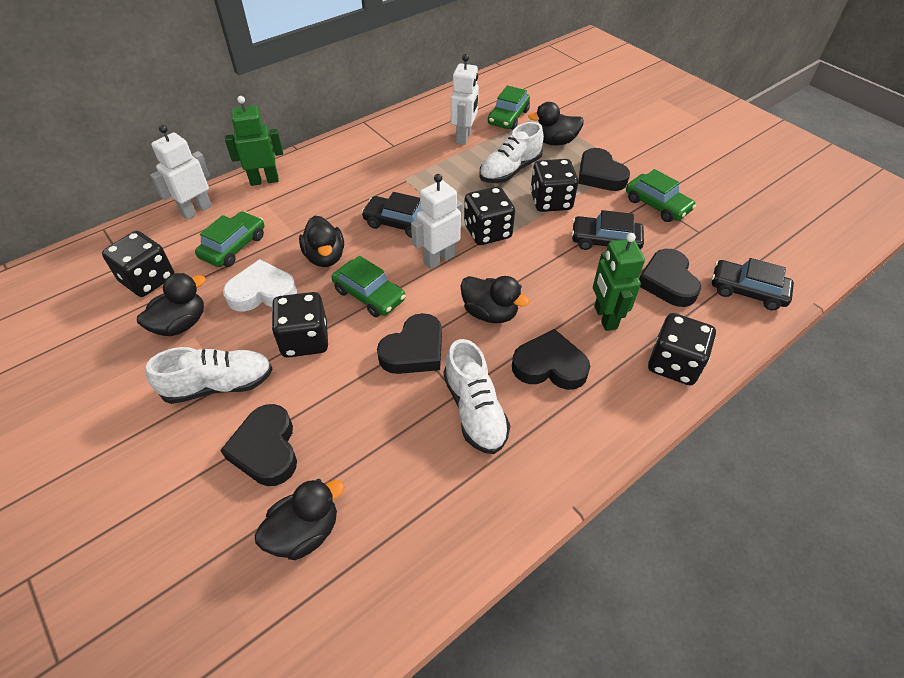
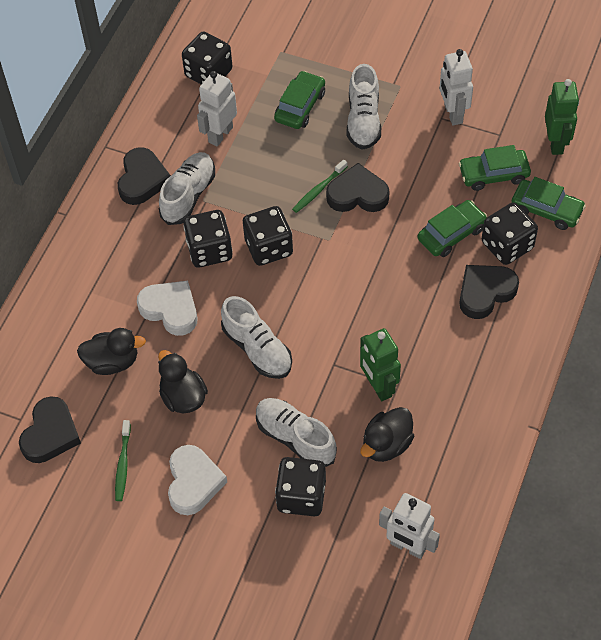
black car: 3 -> 0
black duck: 5 -> 3
black heart: 5 -> 4
green toothbrush: 0 -> 2
white heart: 1 -> 2
white shoe: 3 -> 4

